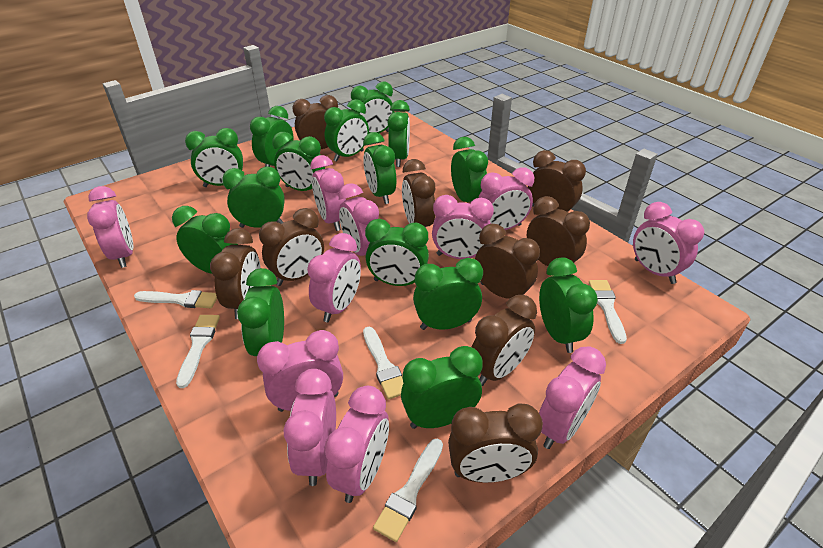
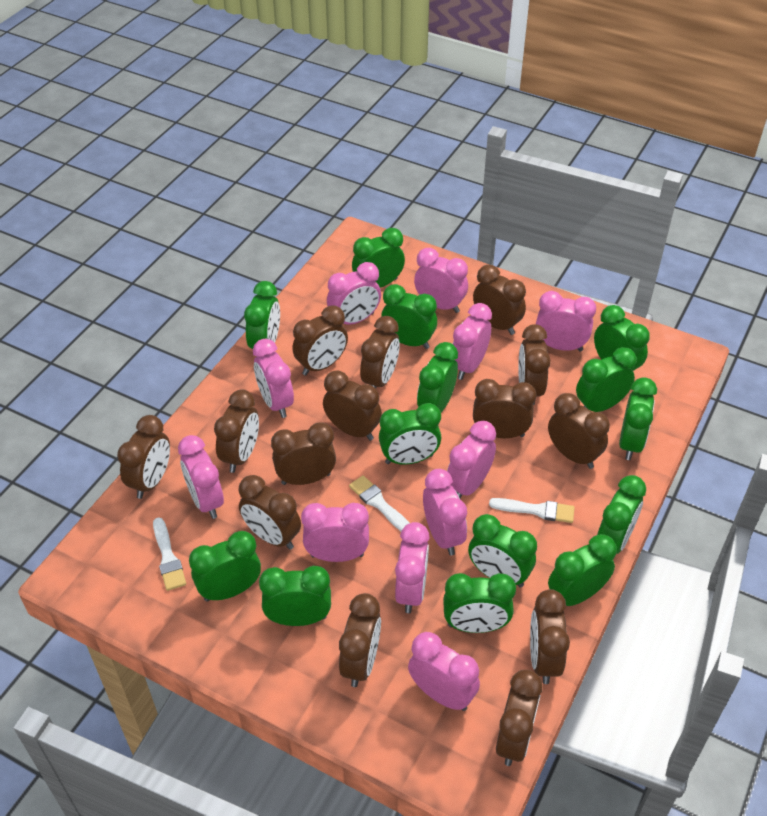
brown clock: 9 -> 14
green clock: 15 -> 14
white brush: 5 -> 3

